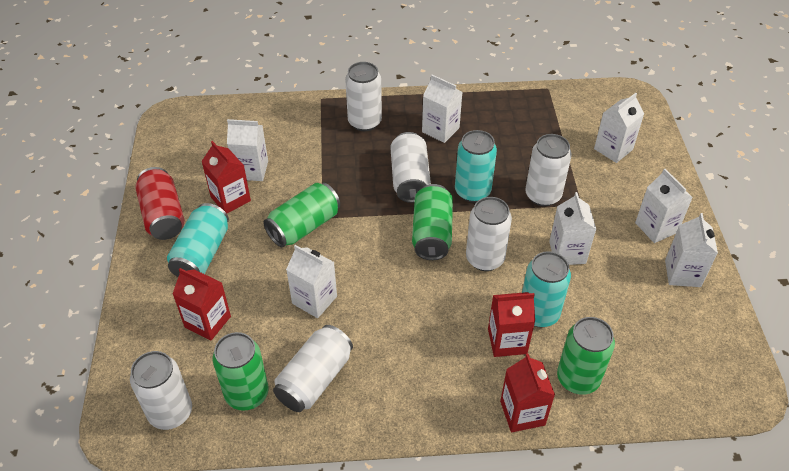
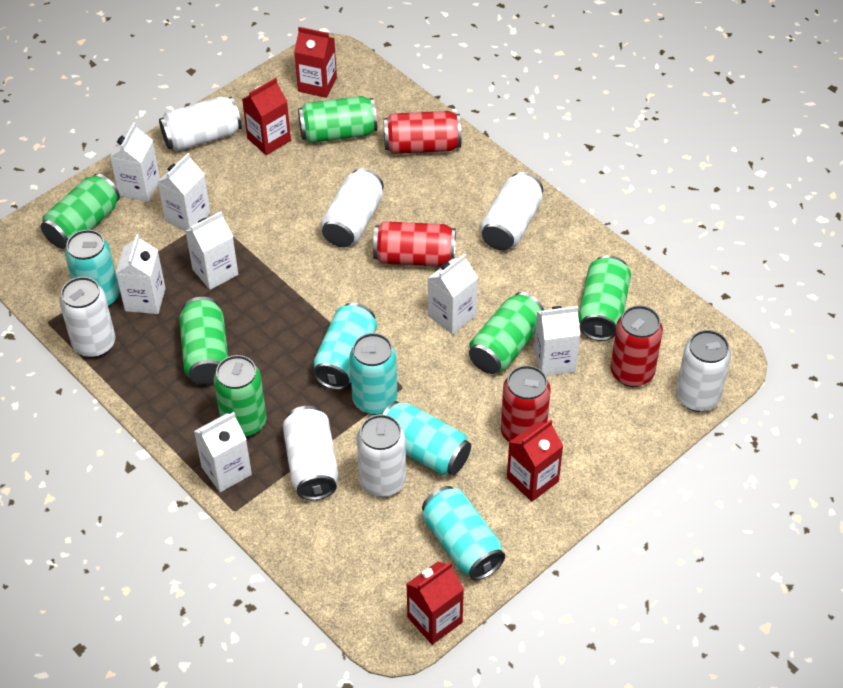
green can: 4 -> 6
red can: 1 -> 4
turquoise can: 3 -> 5
white can: 6 -> 7

